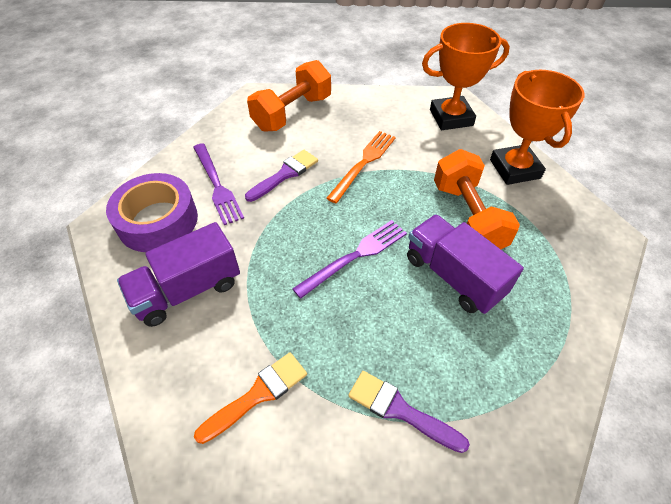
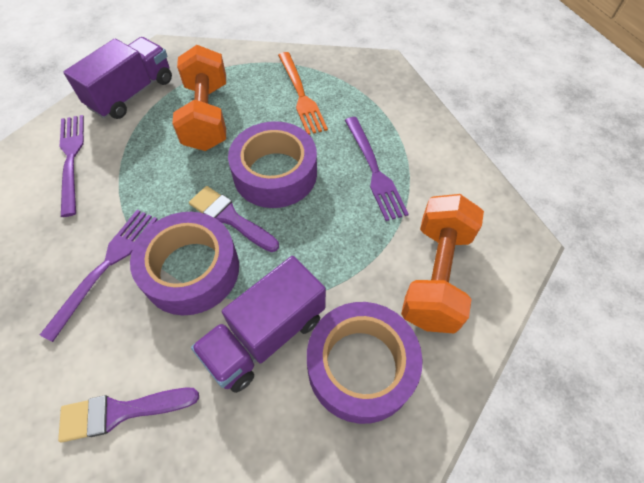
orange brush: 1 -> 0
orange trophy: 2 -> 0
purple fork: 2 -> 3
purple tape: 1 -> 3

